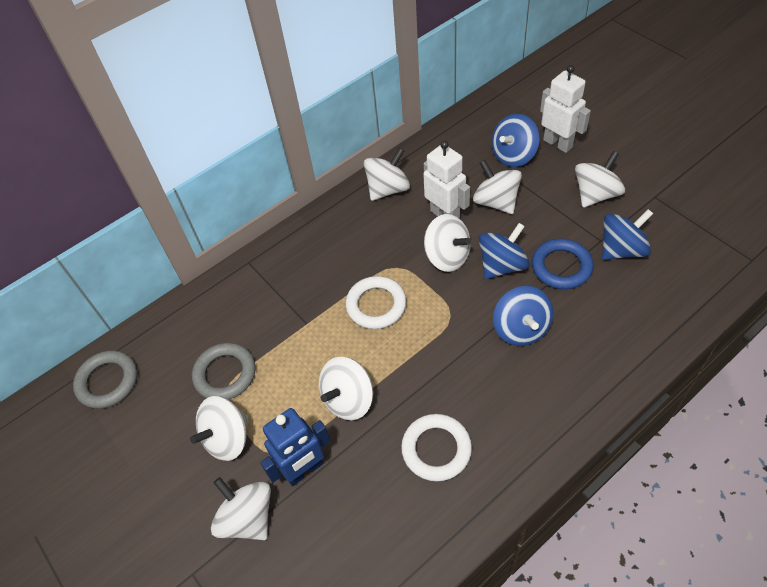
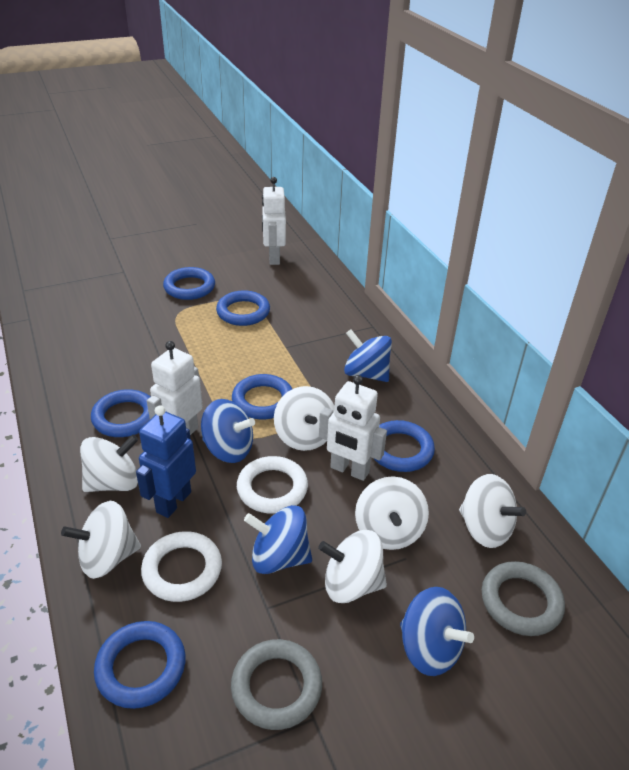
blue ring: 1 -> 6
white robot: 2 -> 3
white spinning top: 7 -> 6

